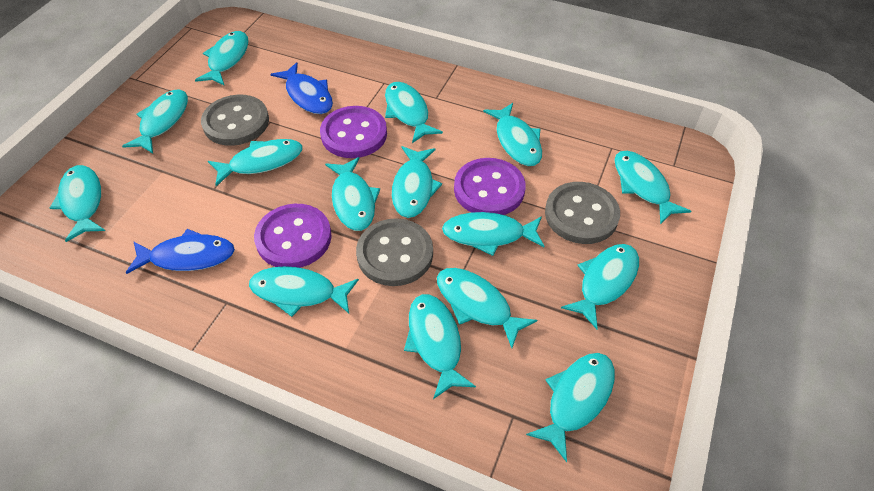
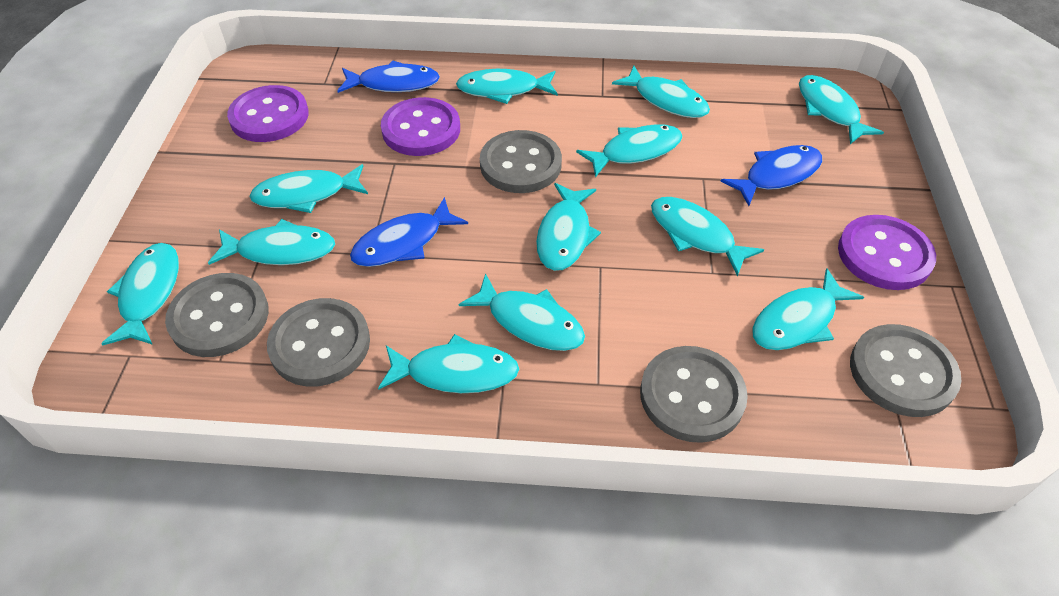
blue fish: 2 -> 3
grey button: 3 -> 5
turquoise fish: 15 -> 12

